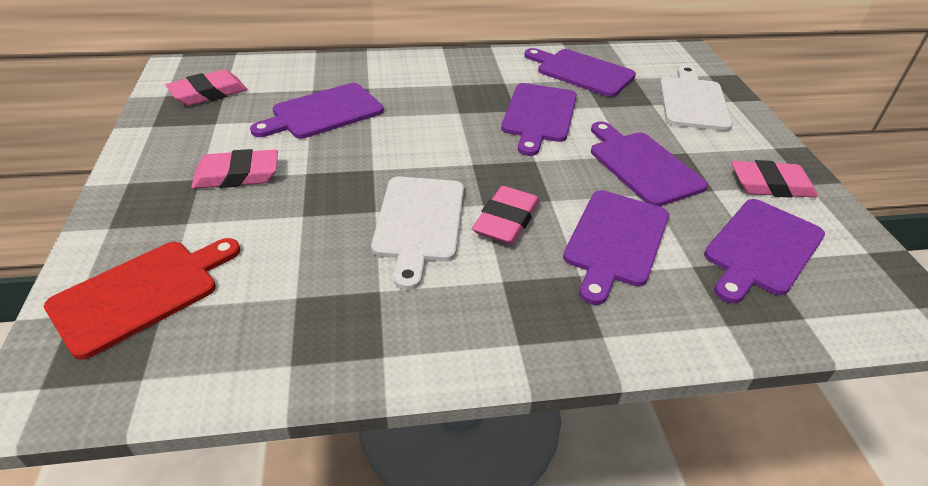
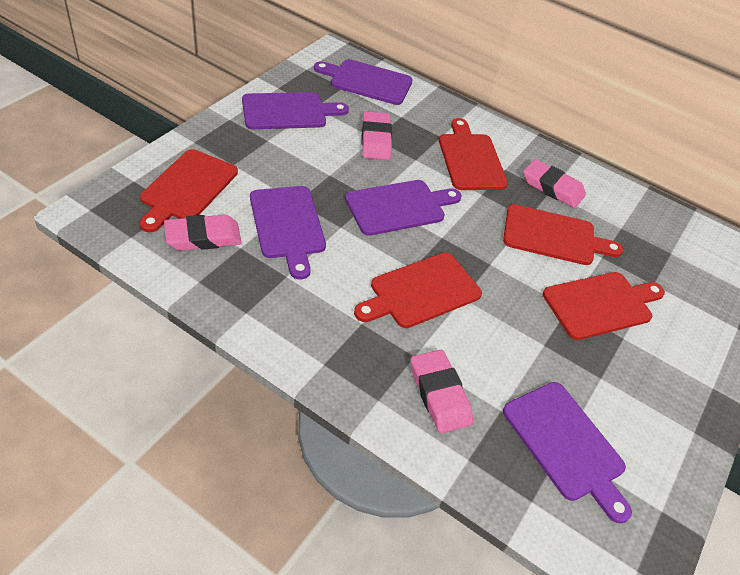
purple cutting board: 6 -> 5
red cutting board: 1 -> 5
white cutting board: 2 -> 0

